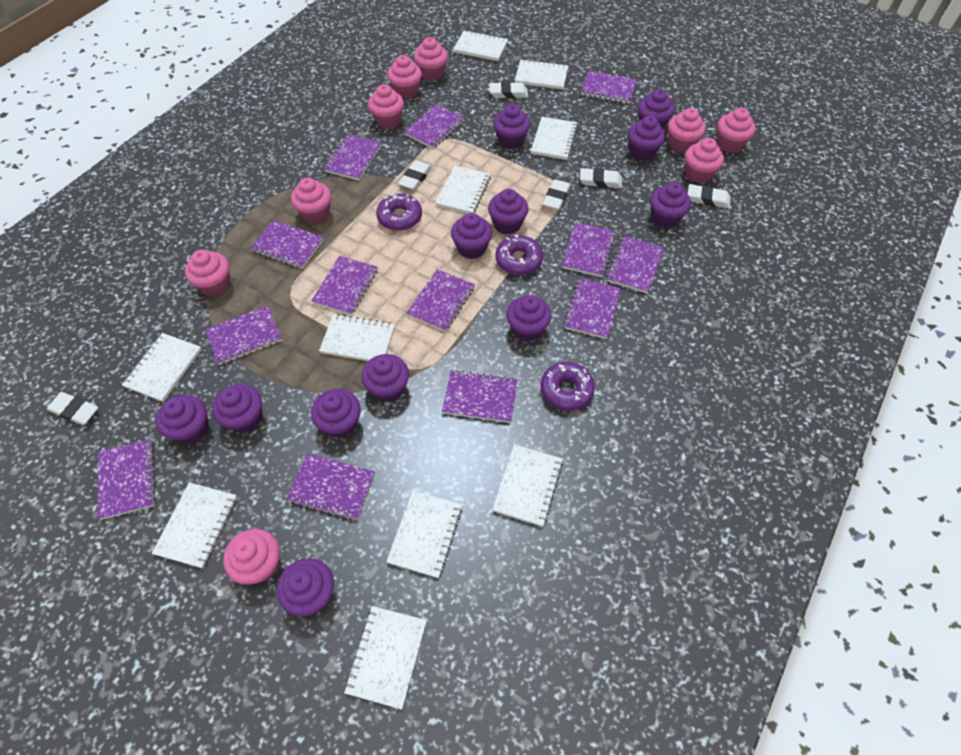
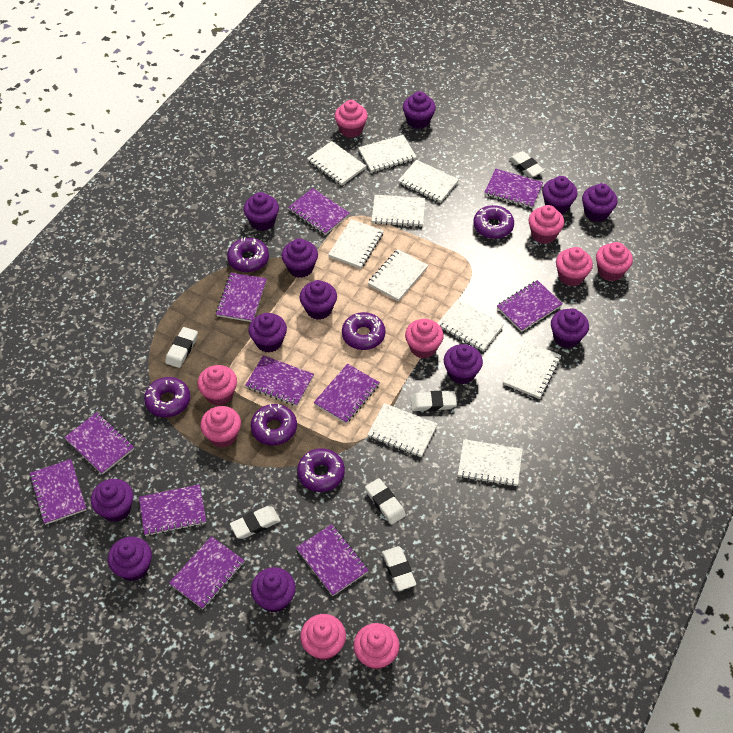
purple donut: 3 -> 6
purple notebook: 13 -> 11

